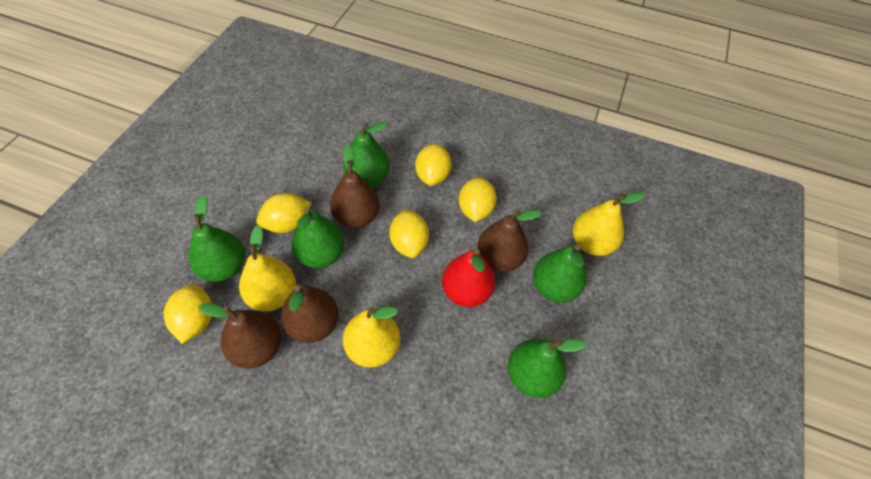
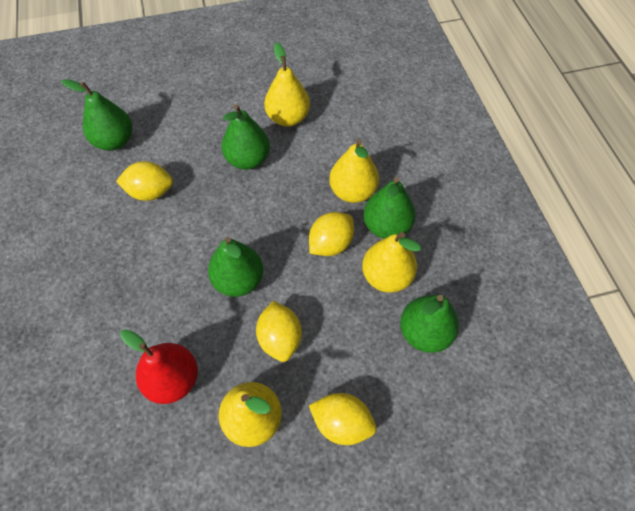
brown pear: 4 -> 0
yellow lemon: 5 -> 4
yellow pear: 3 -> 4

